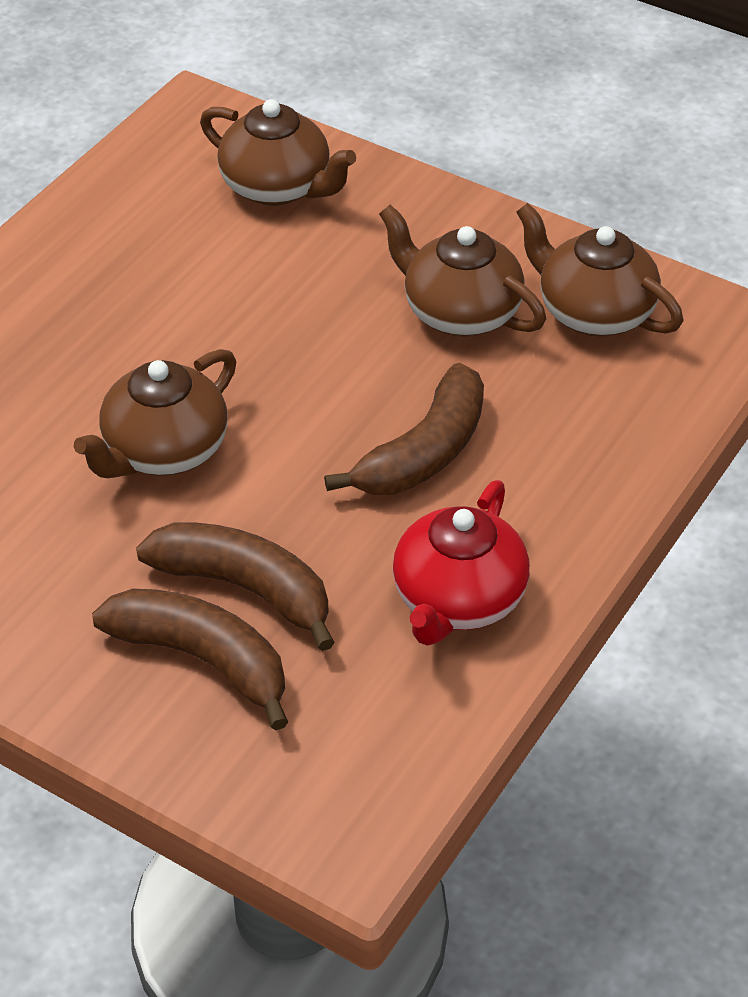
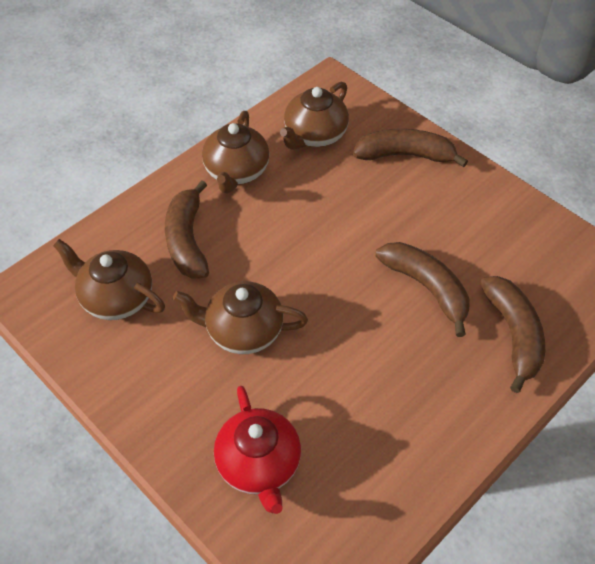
brown banana: 3 -> 4

